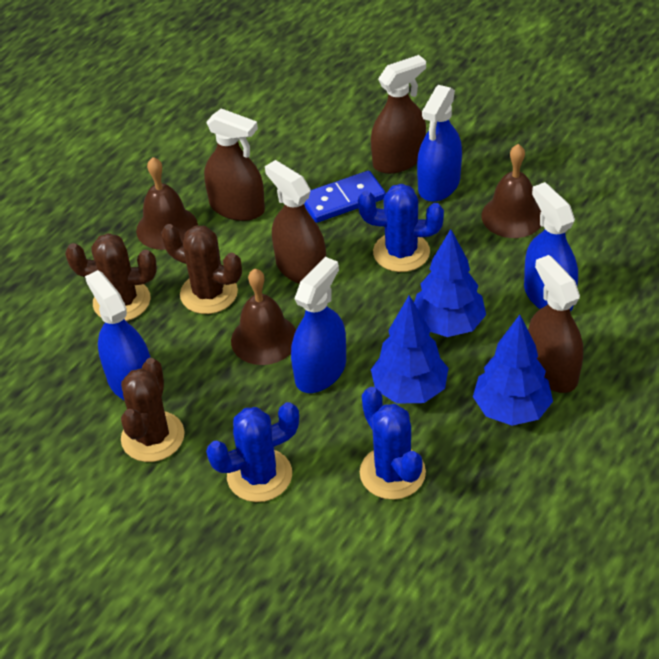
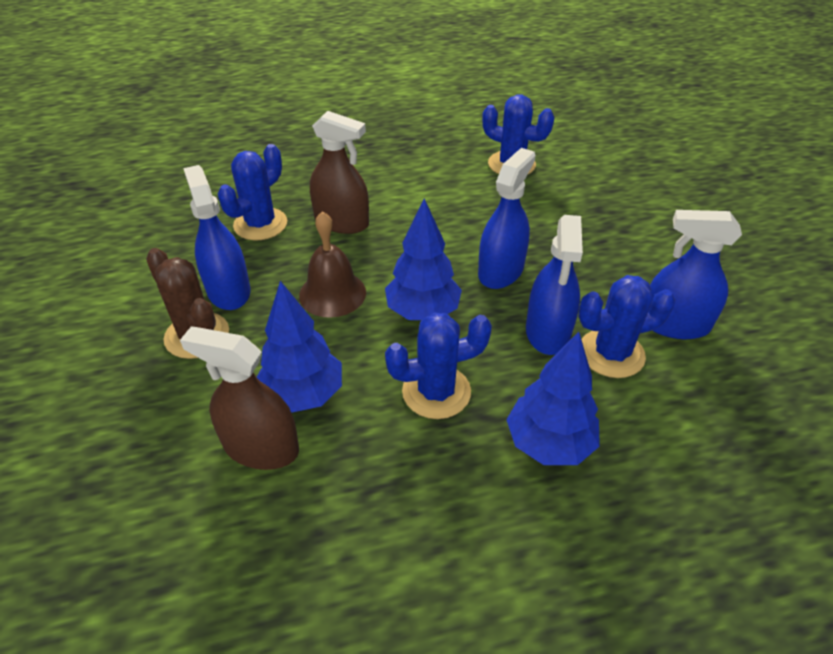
blue cactus: 3 -> 4
blue domino: 1 -> 0
brown bell: 3 -> 1
brown cactus: 3 -> 1
brown spray bottle: 4 -> 2

